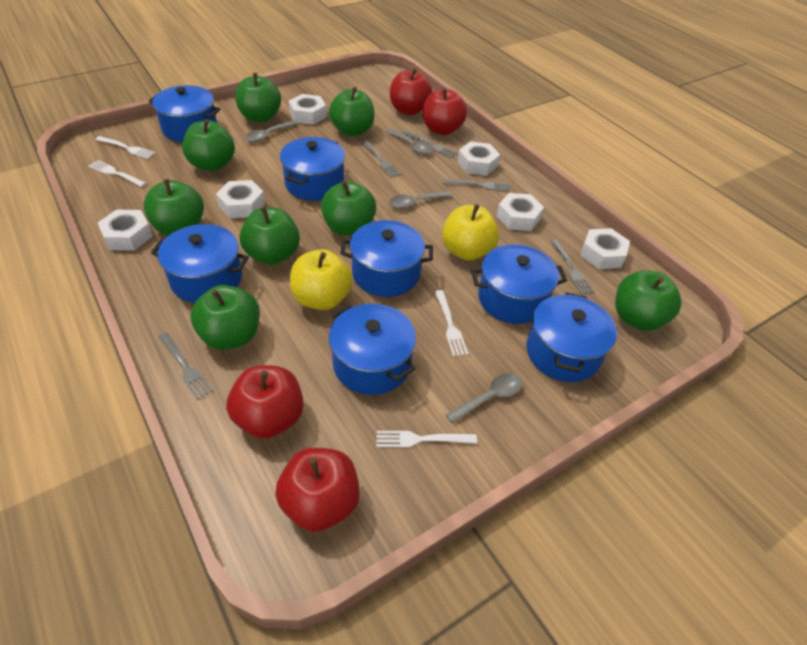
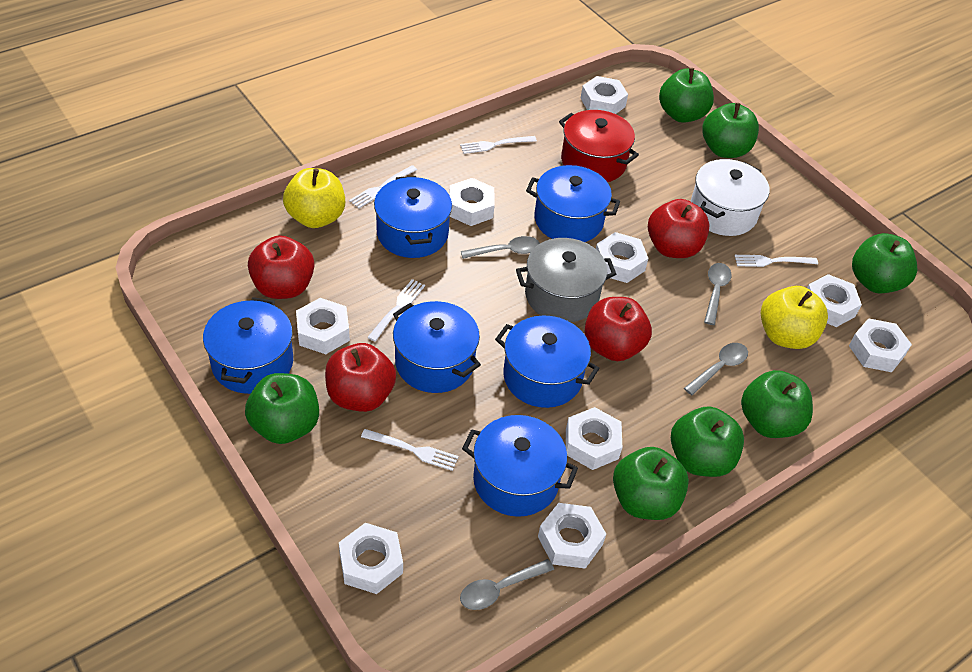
blue pot: 7 -> 6
green apple: 8 -> 7
grey fork: 5 -> 0
grey pot: 0 -> 1
red pot: 0 -> 1
white fork: 4 -> 5
white nut: 6 -> 9
white pot: 0 -> 1

